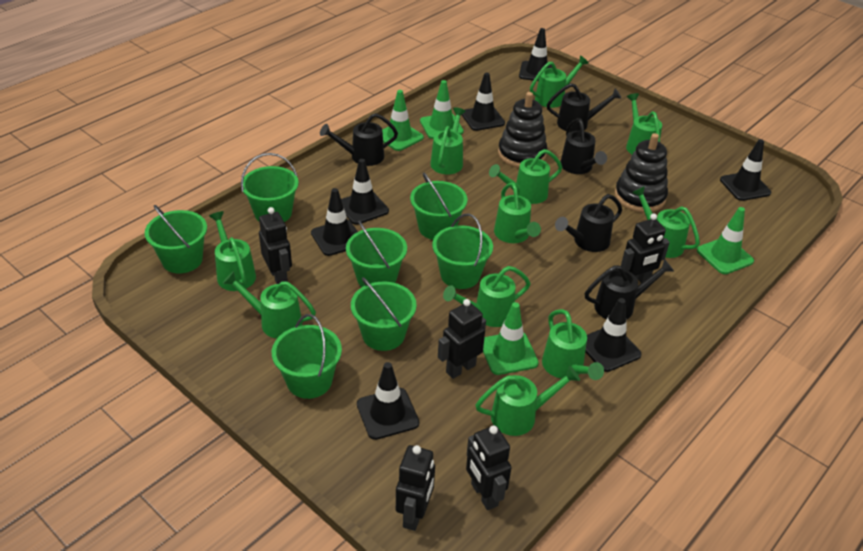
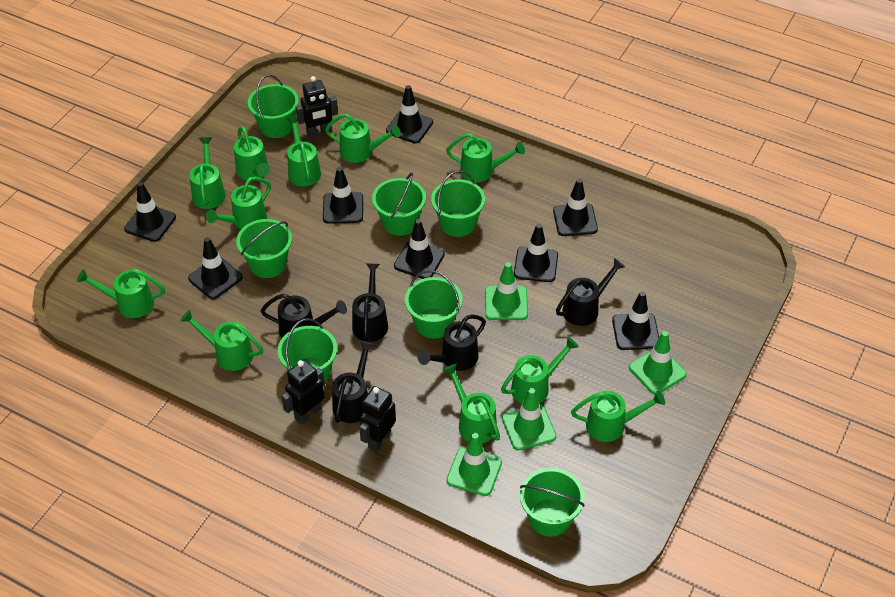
black robot: 5 -> 3
black stacking toy: 2 -> 0
black traffic cone: 7 -> 8

